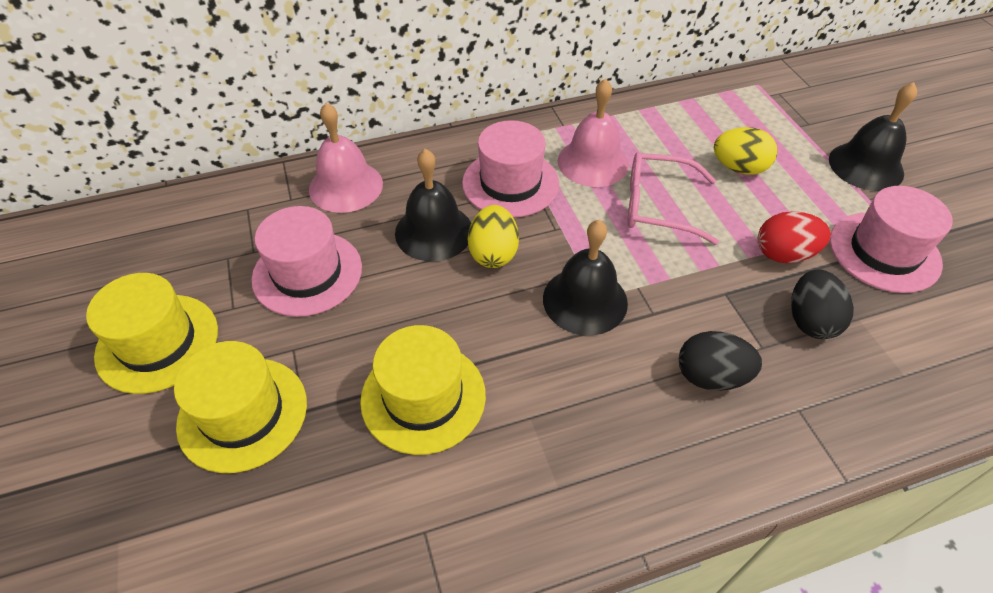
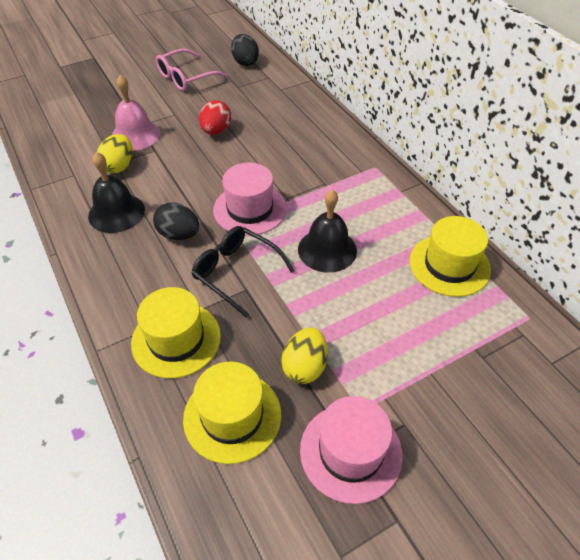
black bell: 3 -> 2
black glasses: 0 -> 1
pink bell: 2 -> 1
pink hat: 3 -> 2

